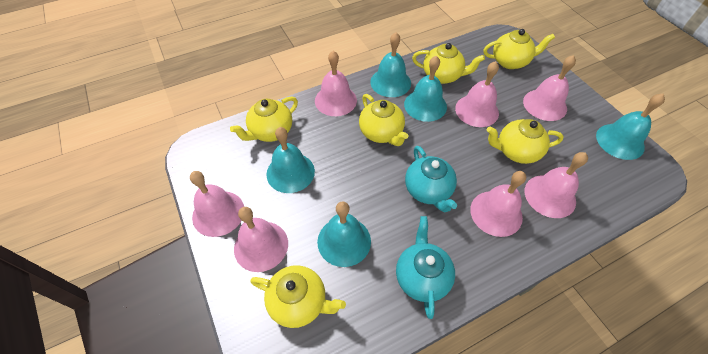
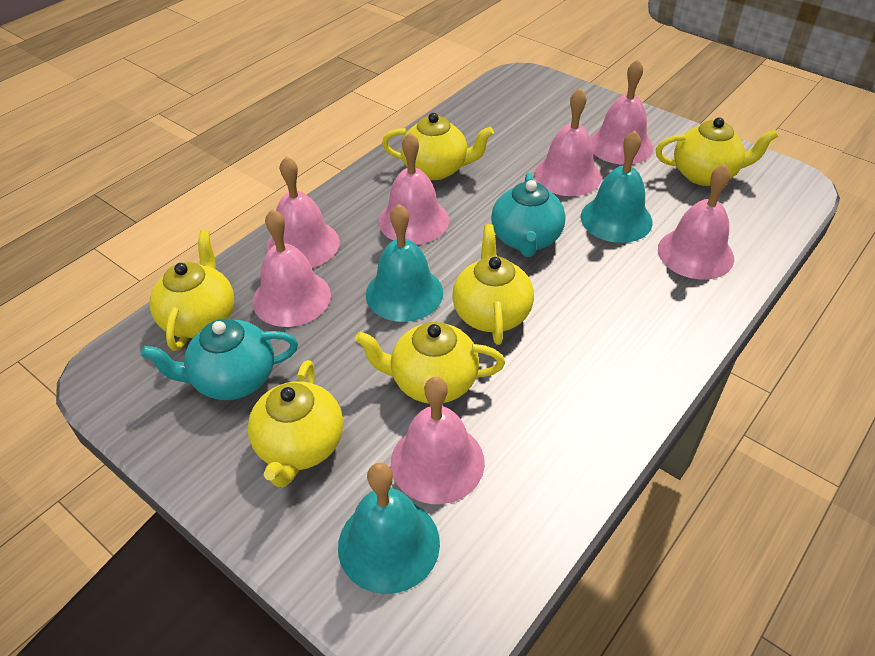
turquoise bell: 5 -> 3

